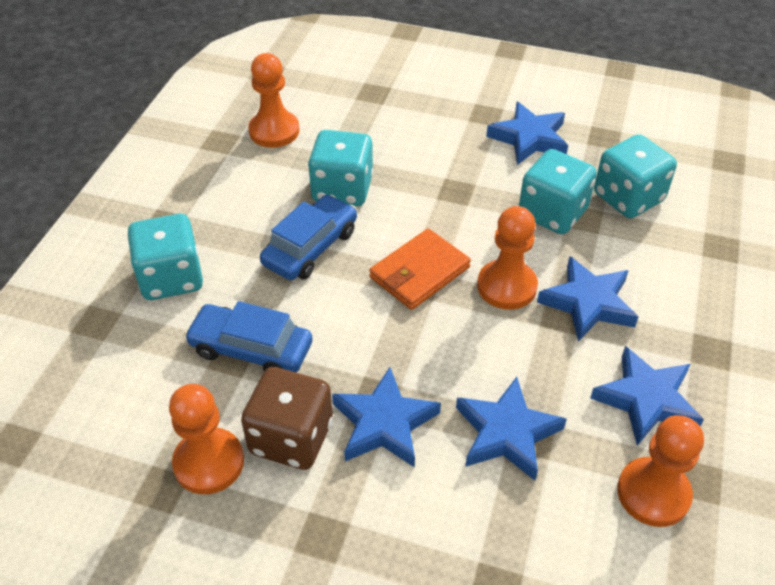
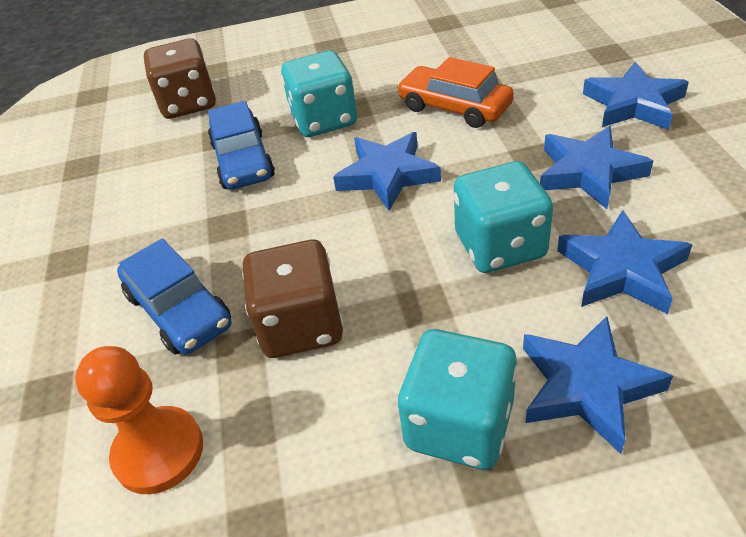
brown dice: 1 -> 2
orange car: 0 -> 1
orange pawn: 4 -> 1
orange wallet: 1 -> 0
turquoise dice: 4 -> 3

